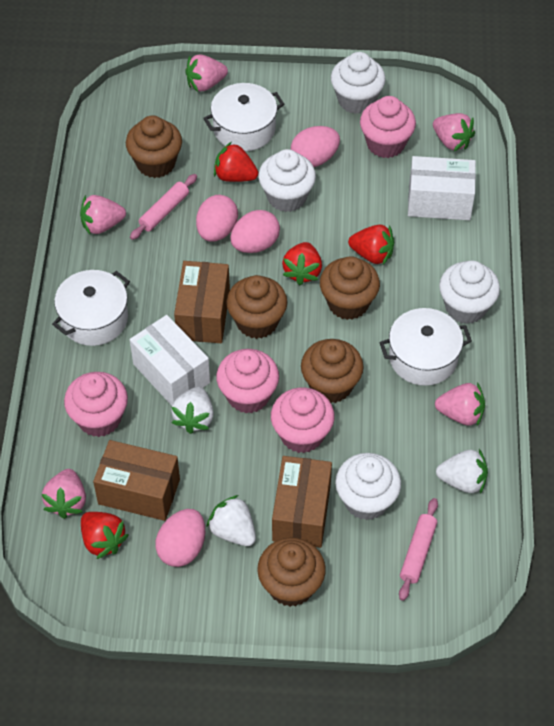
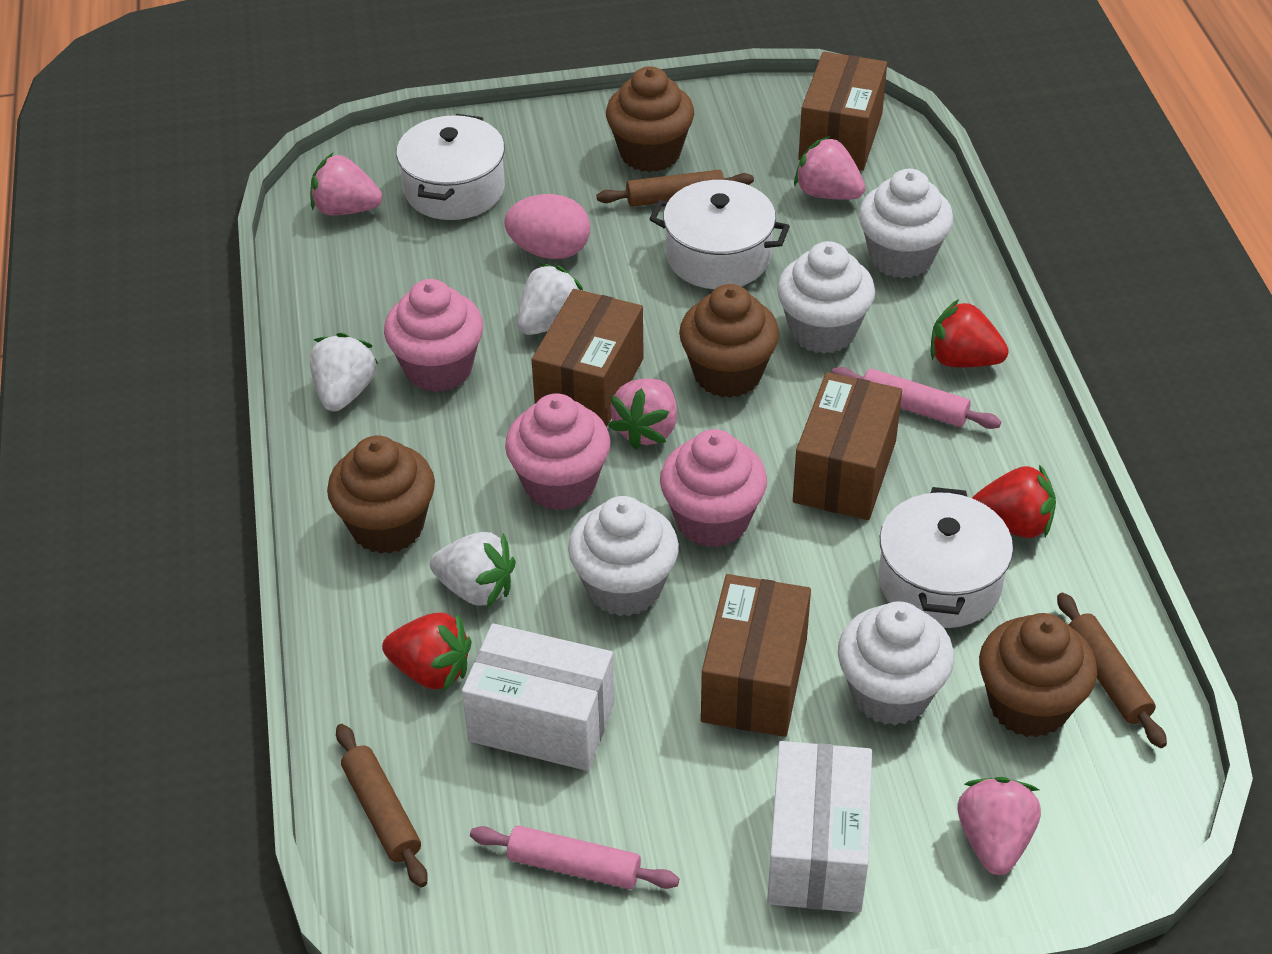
brown box: 3 -> 4
brown cupcake: 5 -> 4
brown rolling pin: 0 -> 3
pink cupcake: 4 -> 3
pink egg: 4 -> 1
pink strawberry: 5 -> 4
red strawberry: 4 -> 3

